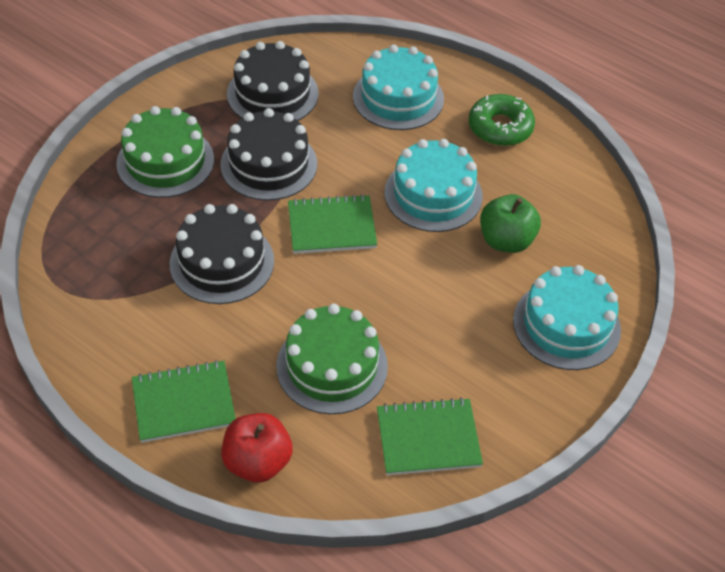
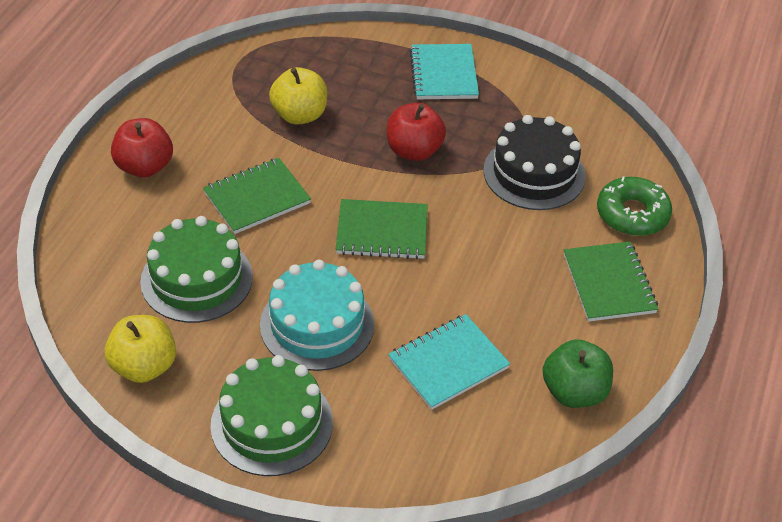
black cake: 3 -> 1
red apple: 1 -> 2
turquoise cake: 3 -> 1
turquoise notebook: 0 -> 2
yellow apple: 0 -> 2

